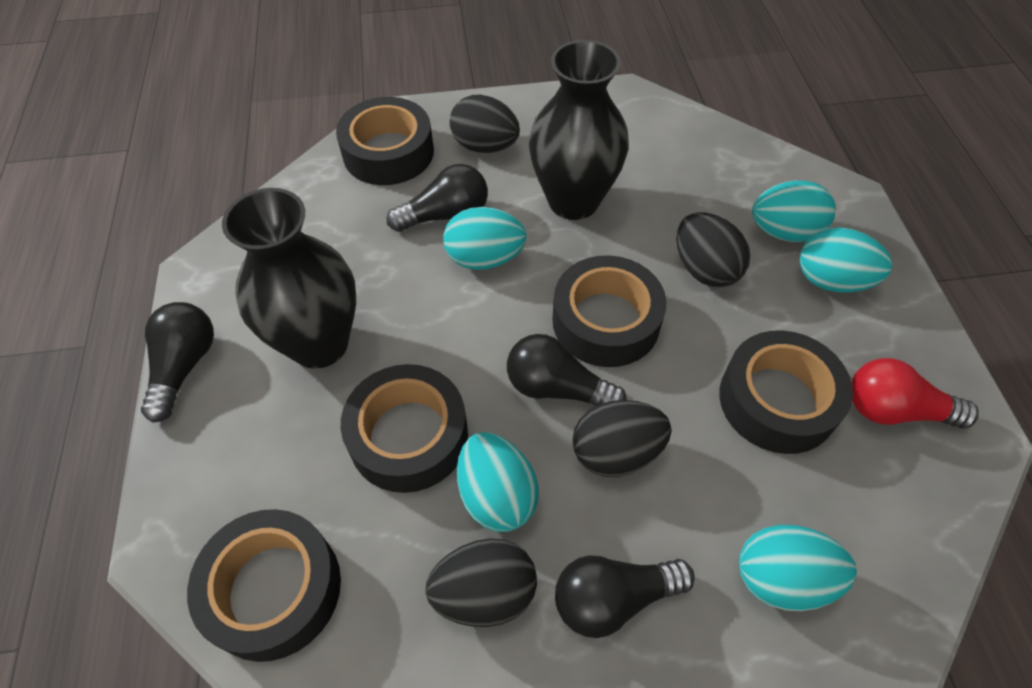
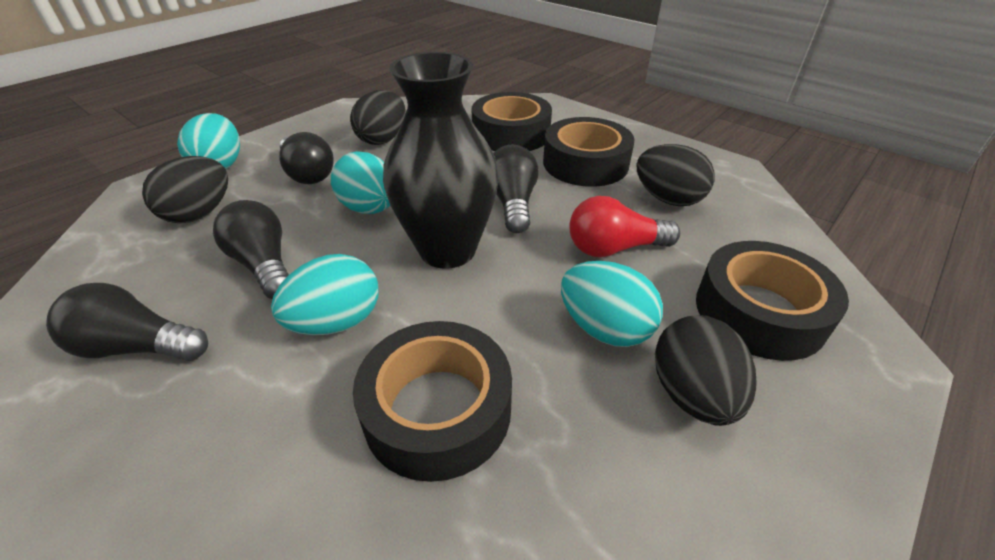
black tape: 5 -> 4
black vase: 2 -> 1
turquoise egg: 5 -> 4

